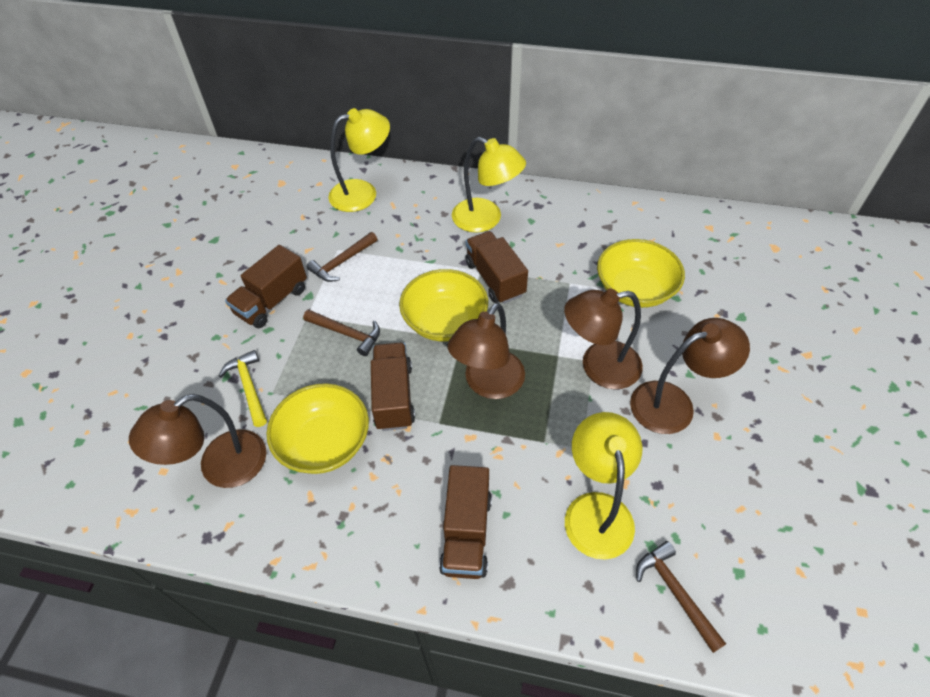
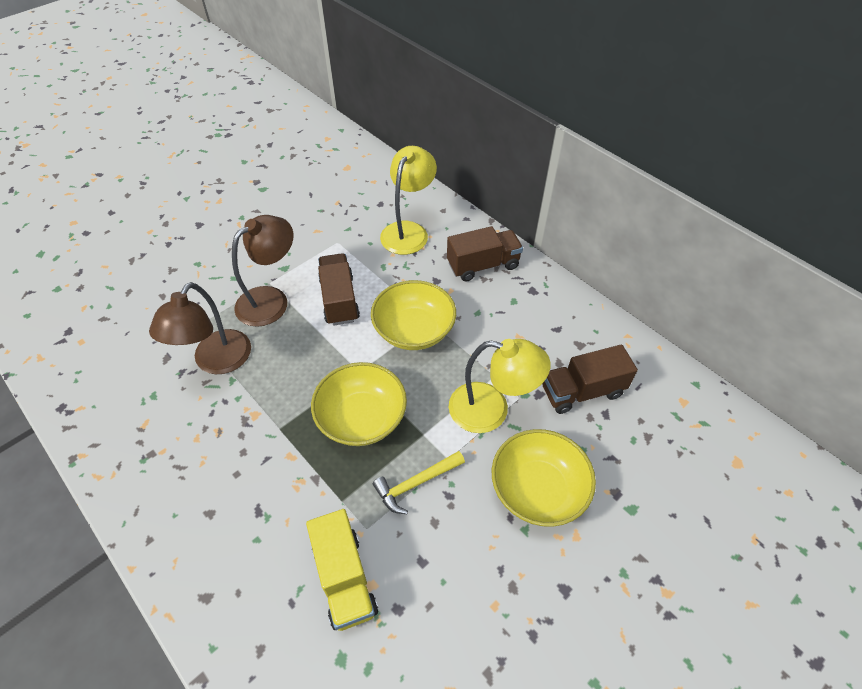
brown hammer: 3 -> 0
brown lamp: 4 -> 2
brown truck: 4 -> 3
yellow lamp: 3 -> 2
yellow truck: 0 -> 1

